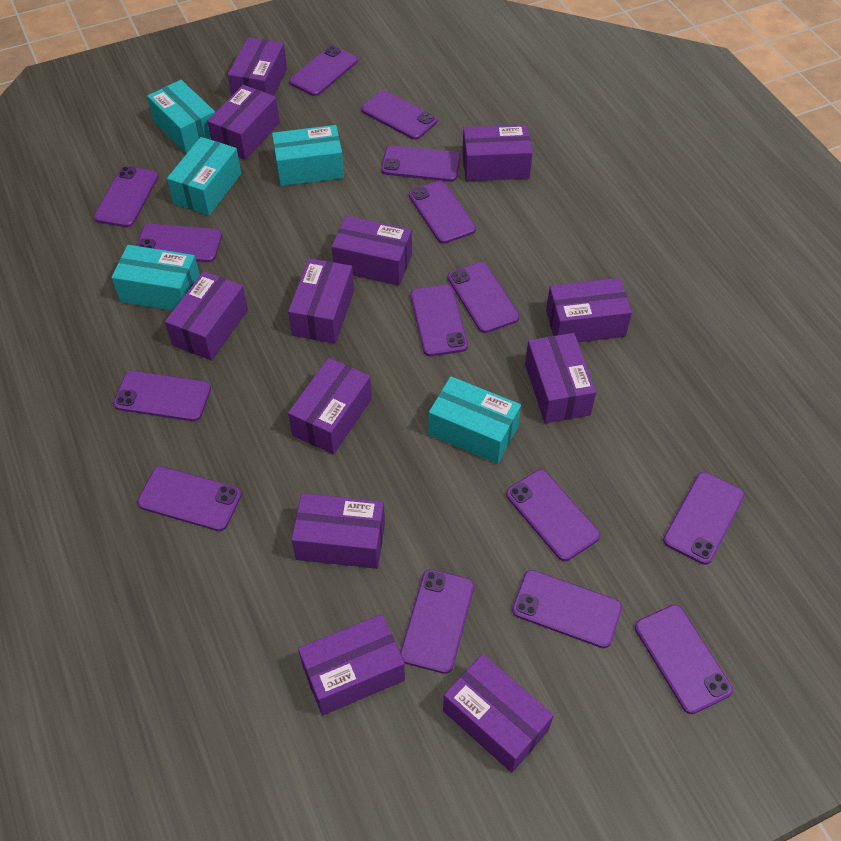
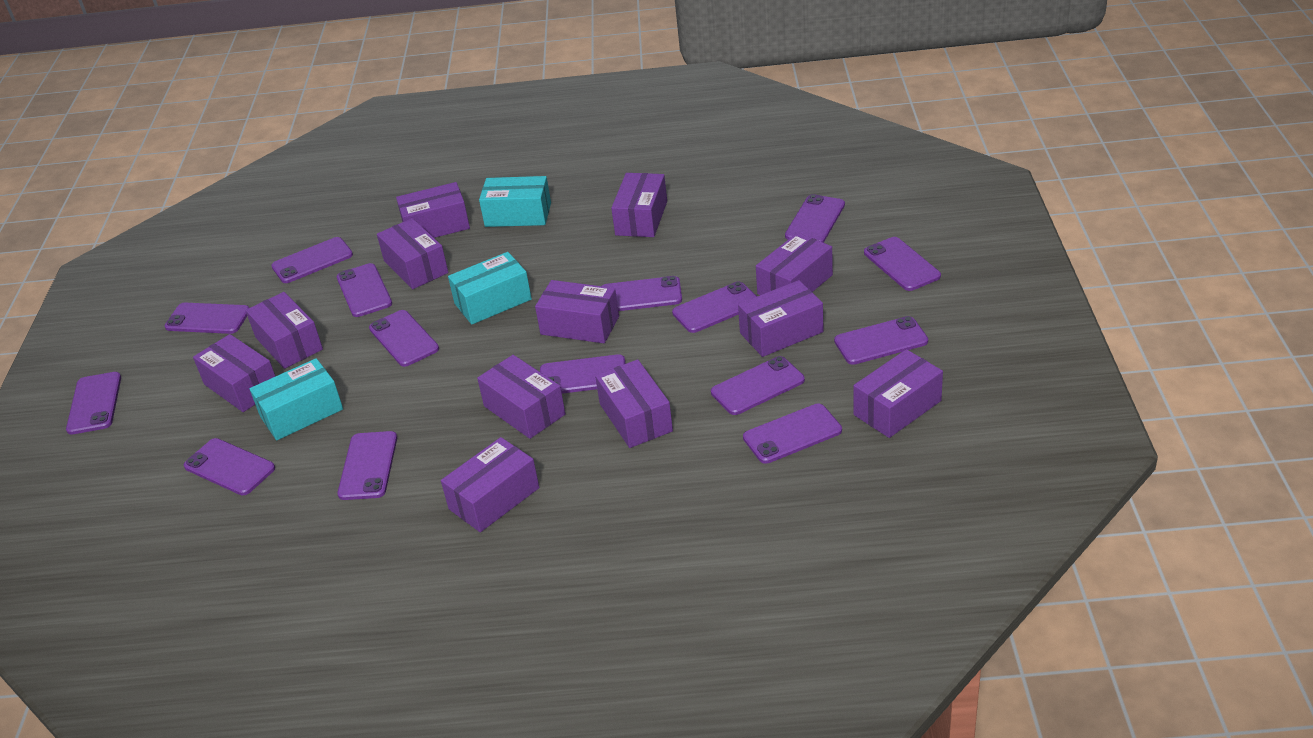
turquoise box: 5 -> 3

